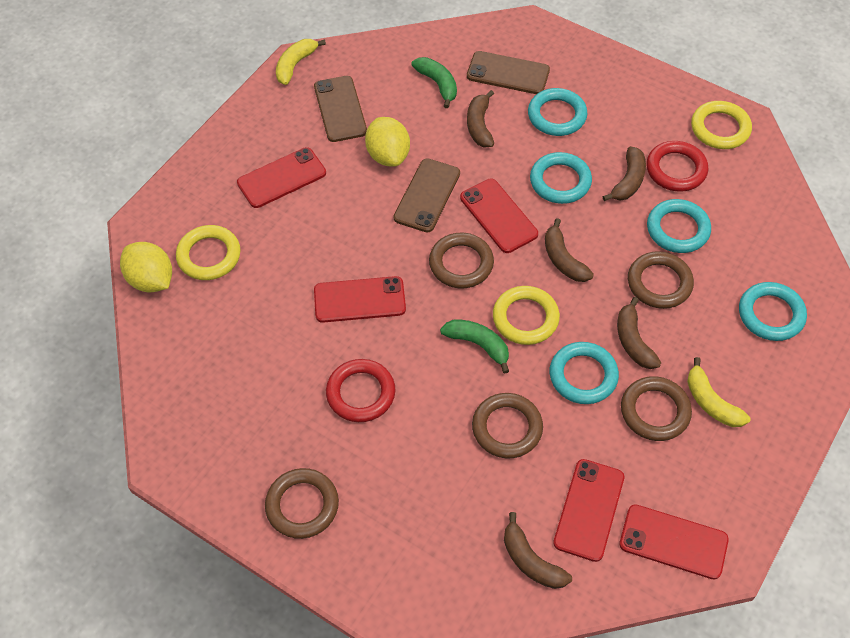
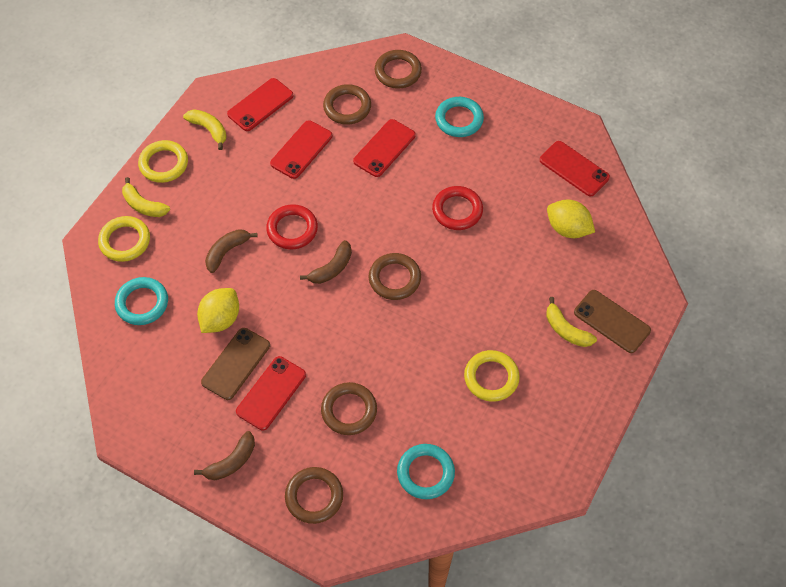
brown banana: 5 -> 3
brown phone: 3 -> 2
green banana: 2 -> 0
turquoise ring: 5 -> 3
yellow banana: 2 -> 3

